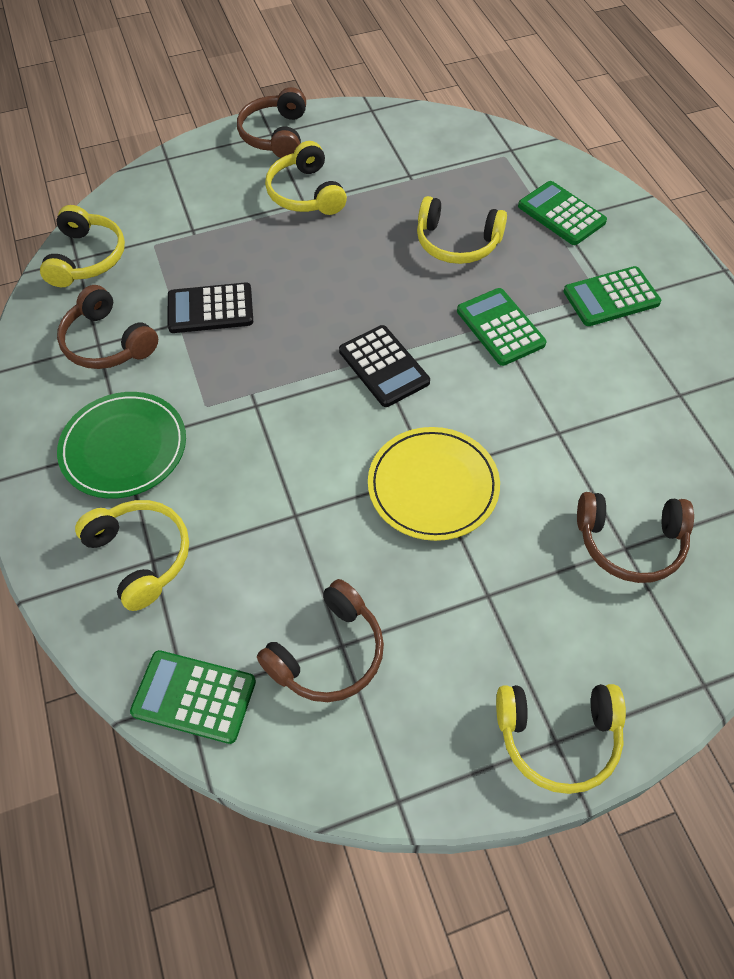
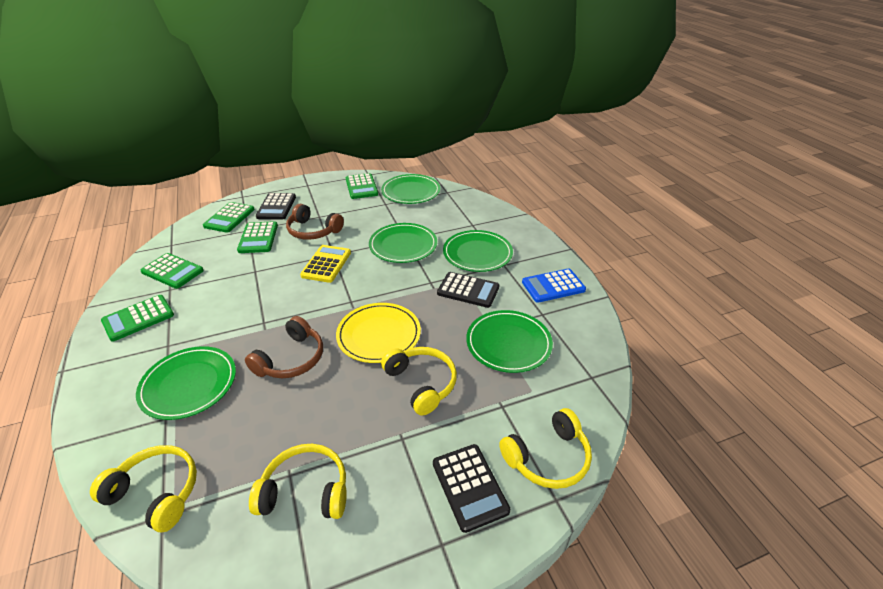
black calculator: 2 -> 3
blue calculator: 0 -> 1
brown headphones: 4 -> 2
green calculator: 4 -> 5
green plate: 1 -> 5
yellow calculator: 0 -> 1
yellow headphones: 5 -> 4

